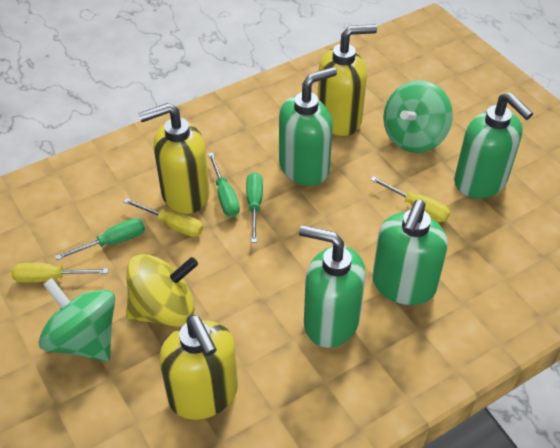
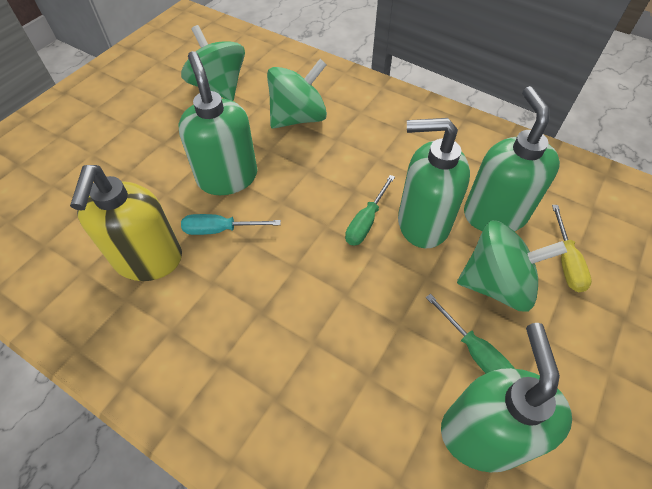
green screwdriver: 3 -> 2
green spinning top: 2 -> 3
turquoise screwdriver: 0 -> 1
yellow screwdriver: 3 -> 1
yellow soap dispenser: 3 -> 1
yellow spinning top: 1 -> 0

